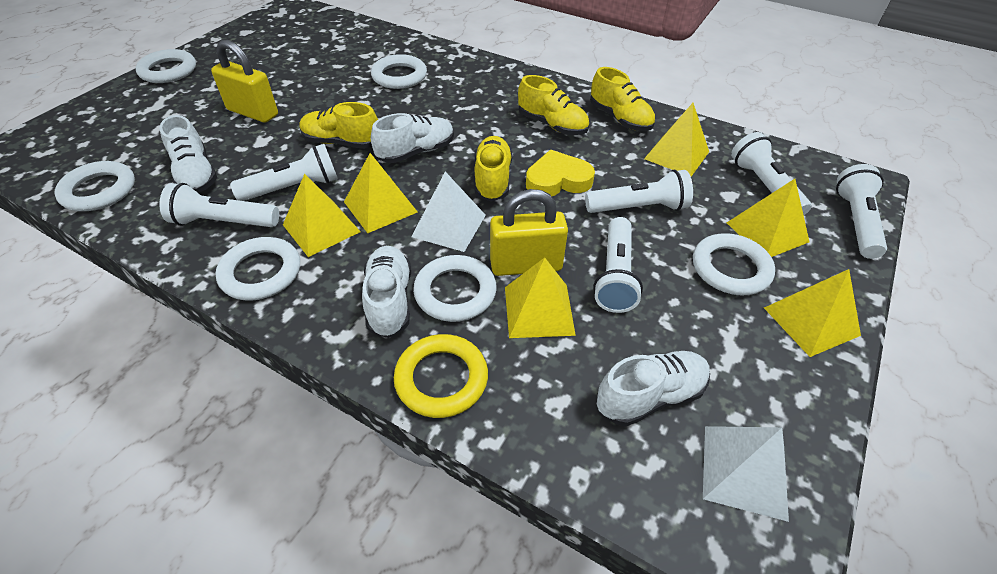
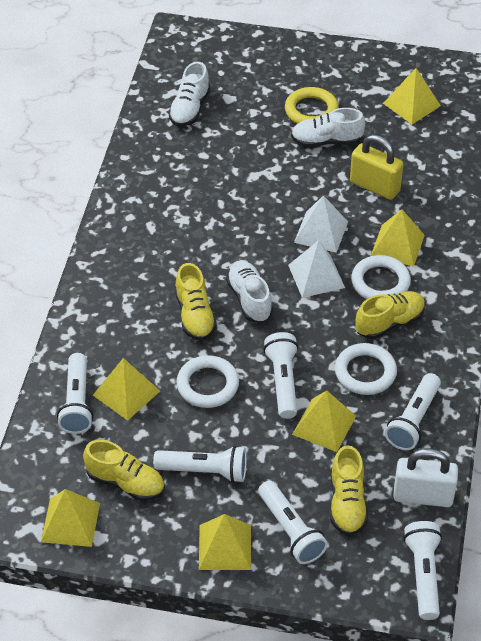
white padlock: 0 -> 1
white ring: 6 -> 3
white shoe: 4 -> 3
yellow heart: 1 -> 0
yellow padlock: 2 -> 1

